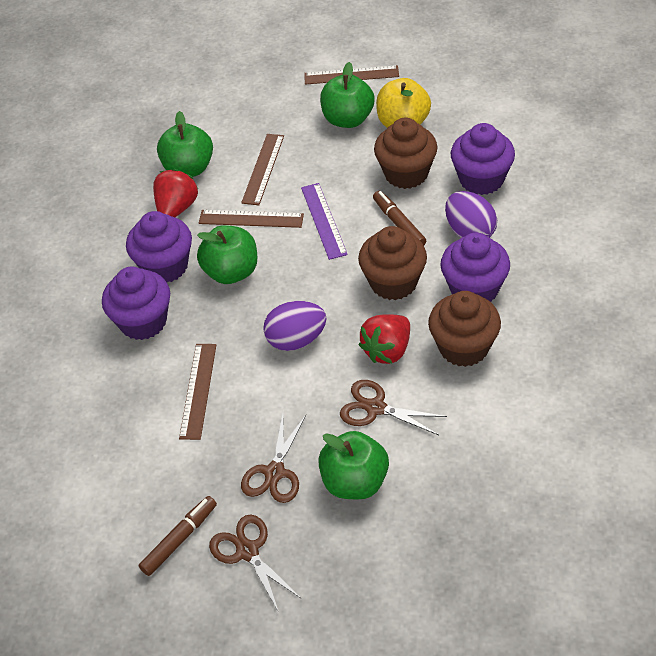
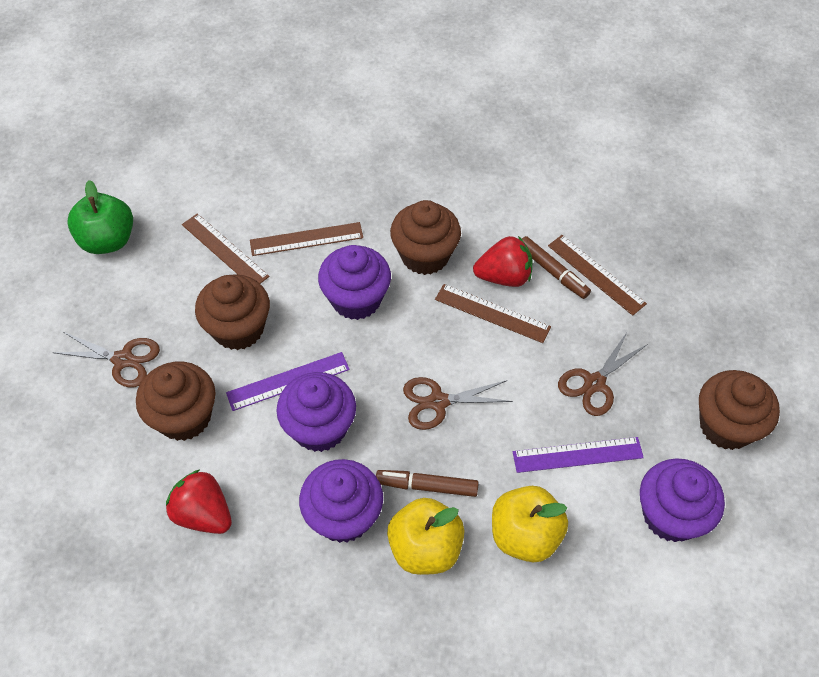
brown cupcake: 3 -> 4
green apple: 4 -> 1
purple egg: 2 -> 0
purple ruler: 1 -> 2
yellow apple: 1 -> 2

